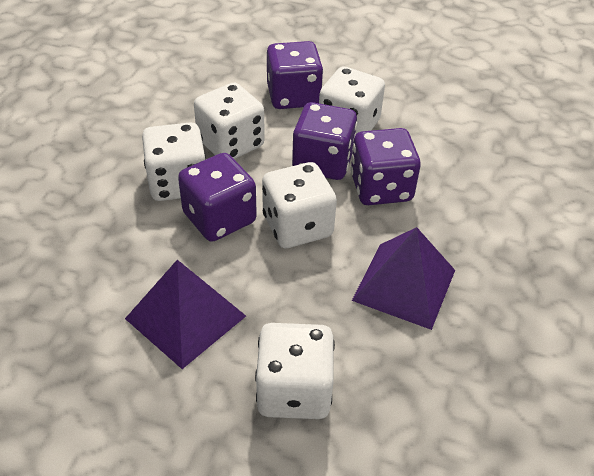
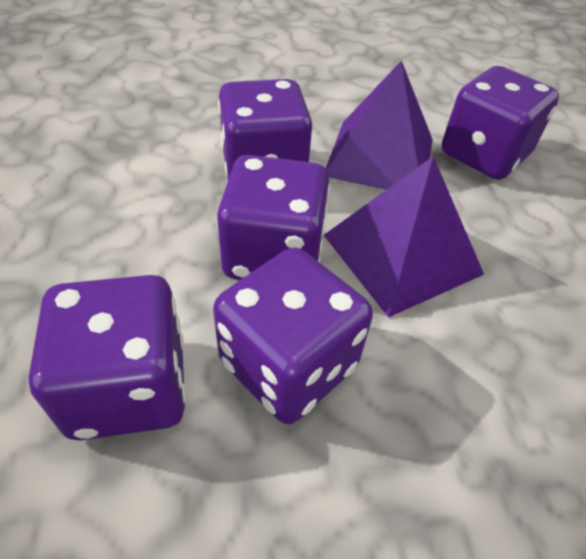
purple dice: 4 -> 5
white dice: 5 -> 0

